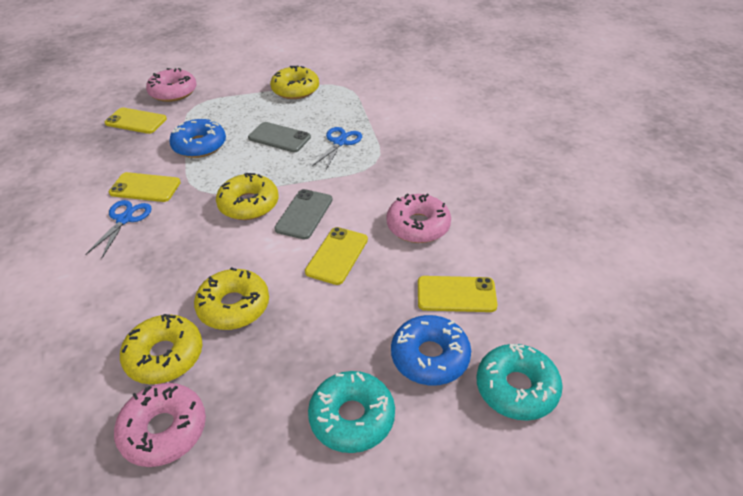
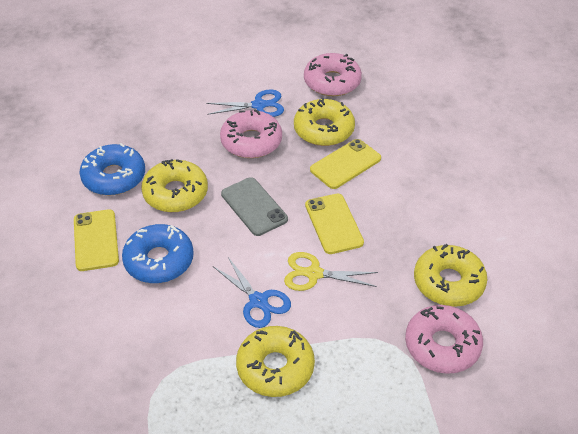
grey phone: 2 -> 1
turquoise donut: 2 -> 0
yellow phone: 4 -> 3
yellow scissors: 0 -> 1

